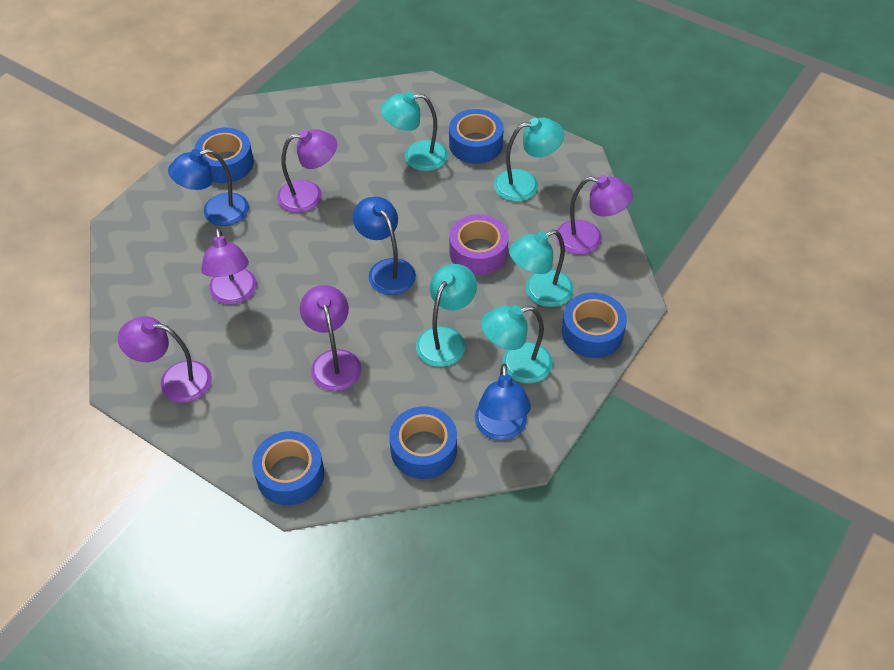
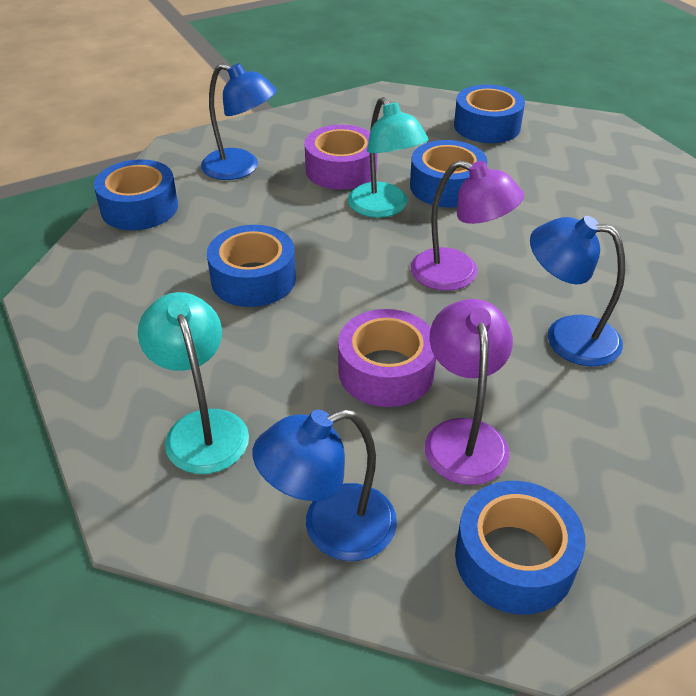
purple lamp: 5 -> 2
purple tape: 1 -> 2
turquoise lamp: 5 -> 2

